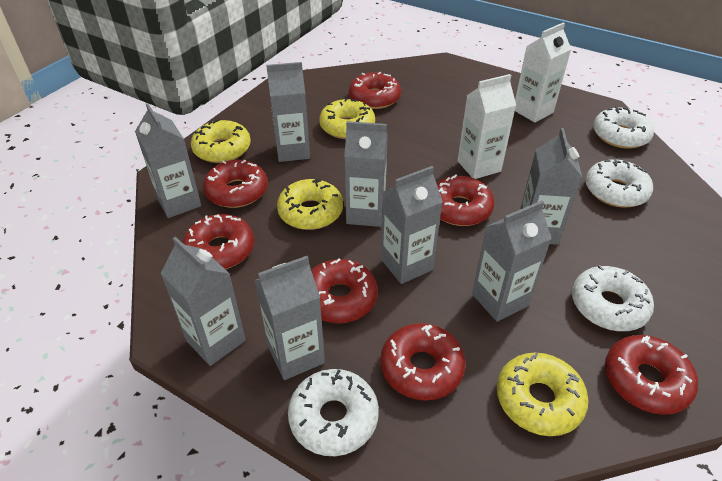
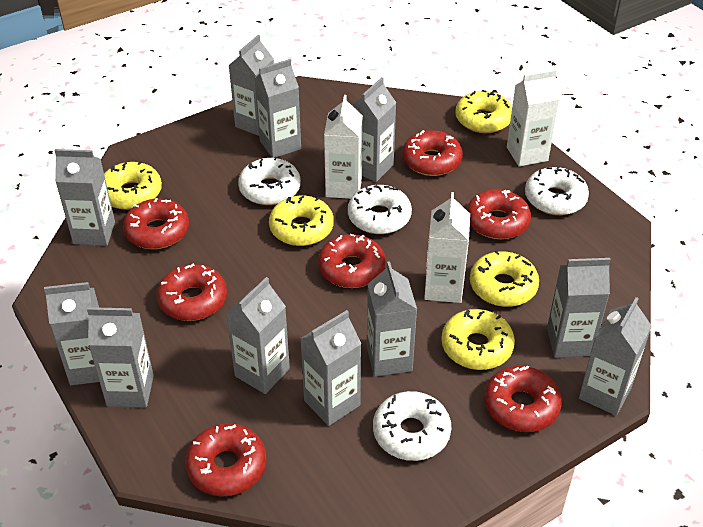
grey carton: 8 -> 11
white carton: 2 -> 3
yellow donut: 4 -> 5

